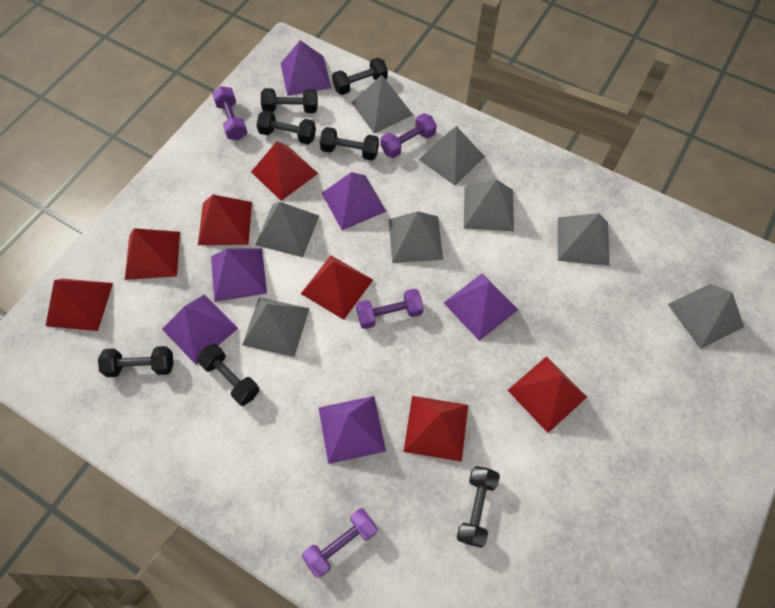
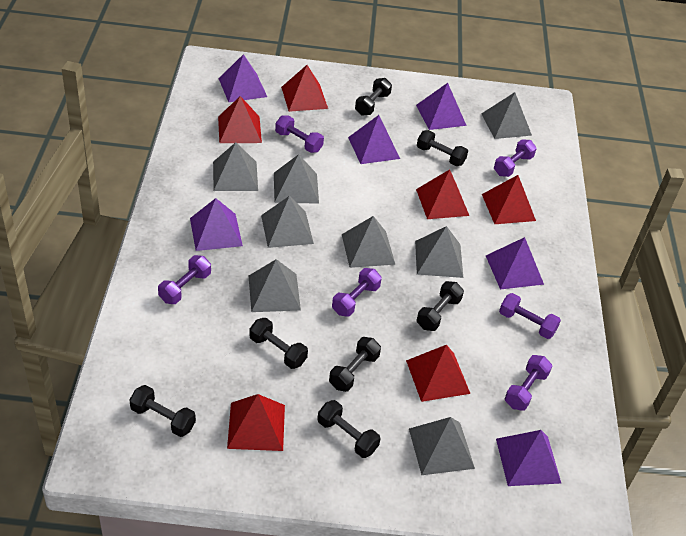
purple dumbbell: 4 -> 6
red pyramid: 7 -> 6

